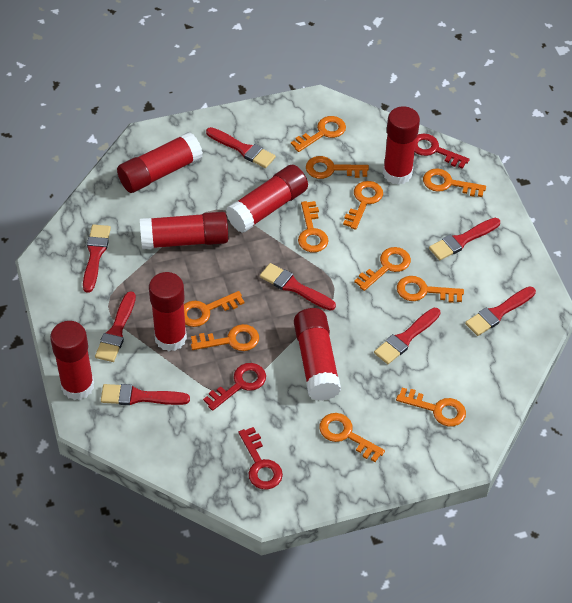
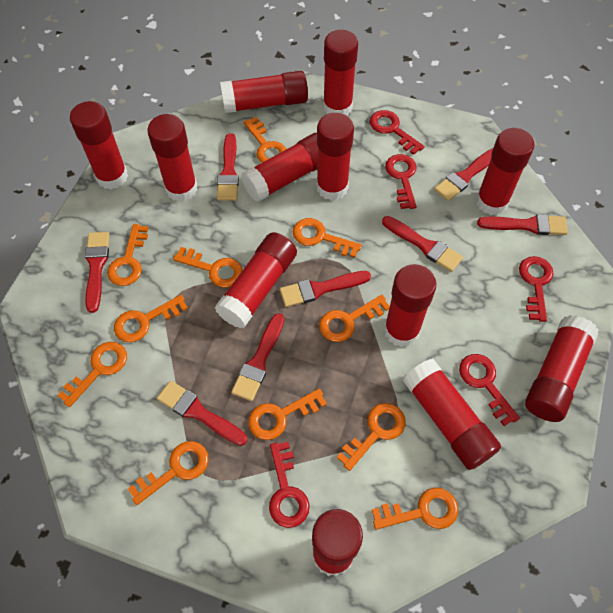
red glue stick: 7 -> 12
red key: 3 -> 5

